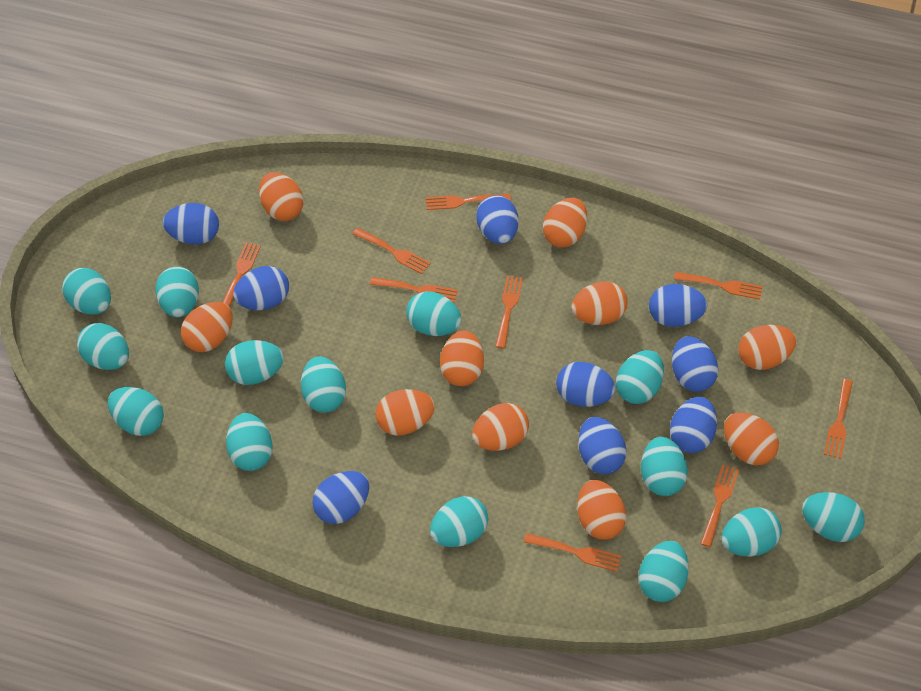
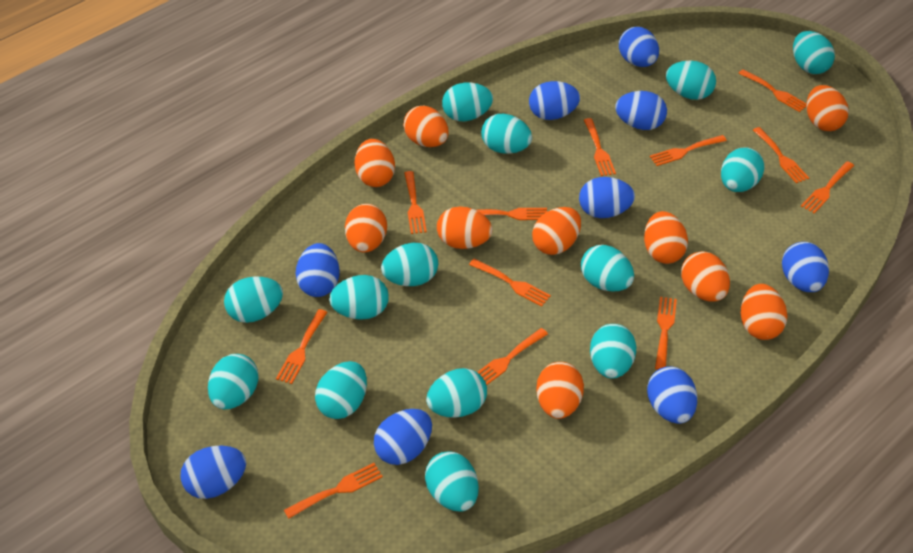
orange fork: 9 -> 12

